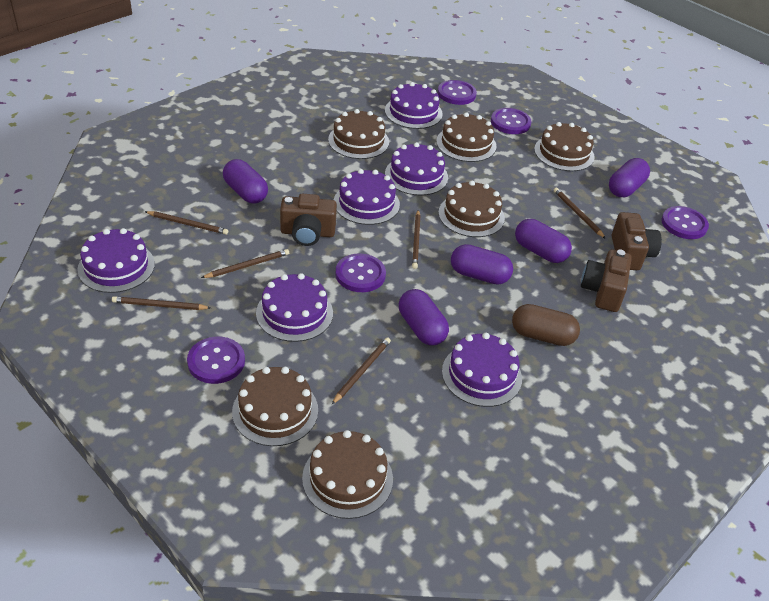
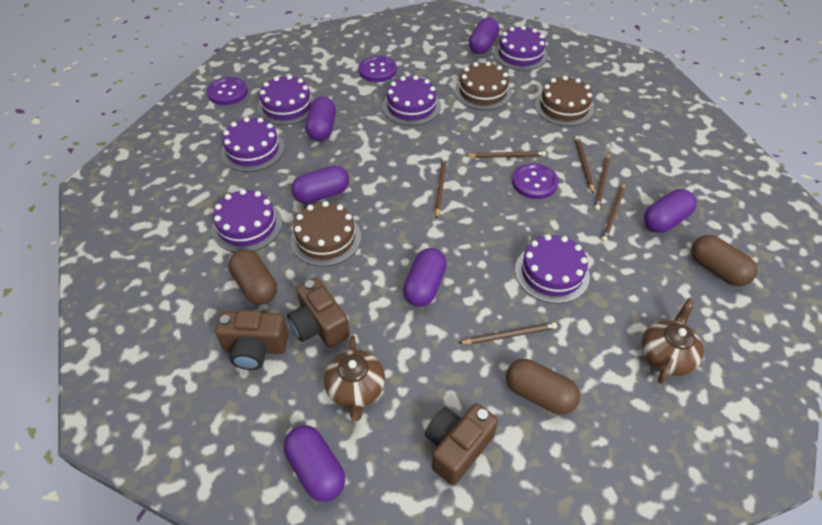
brown cake: 6 -> 3
brown capsule: 1 -> 3
brown teapot: 0 -> 2
purple button: 5 -> 3
purple capsule: 5 -> 6

